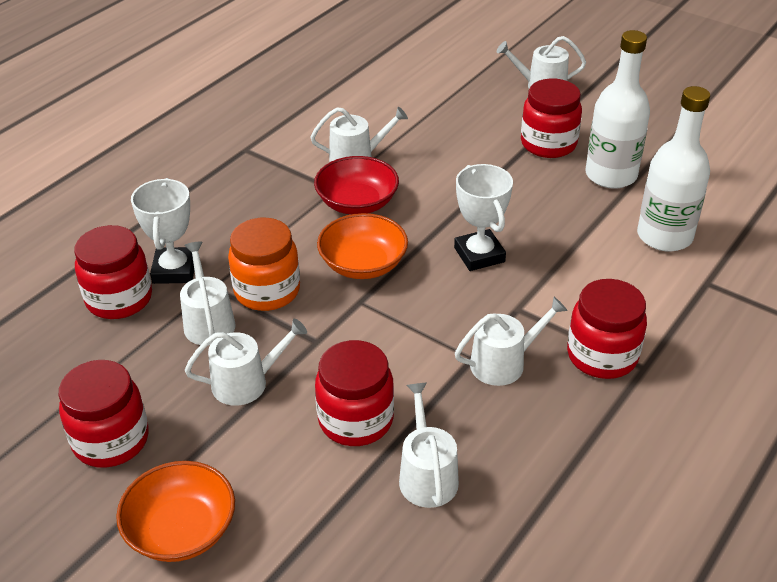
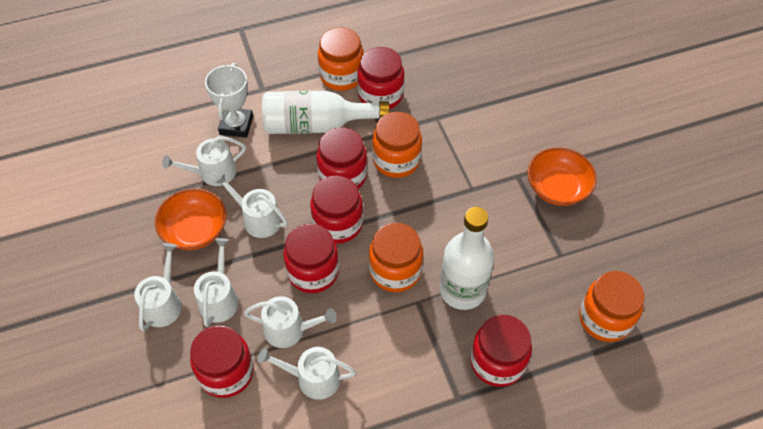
orange jar: 1 -> 4
red bowl: 1 -> 0
red jar: 5 -> 6
white trophy: 2 -> 1

